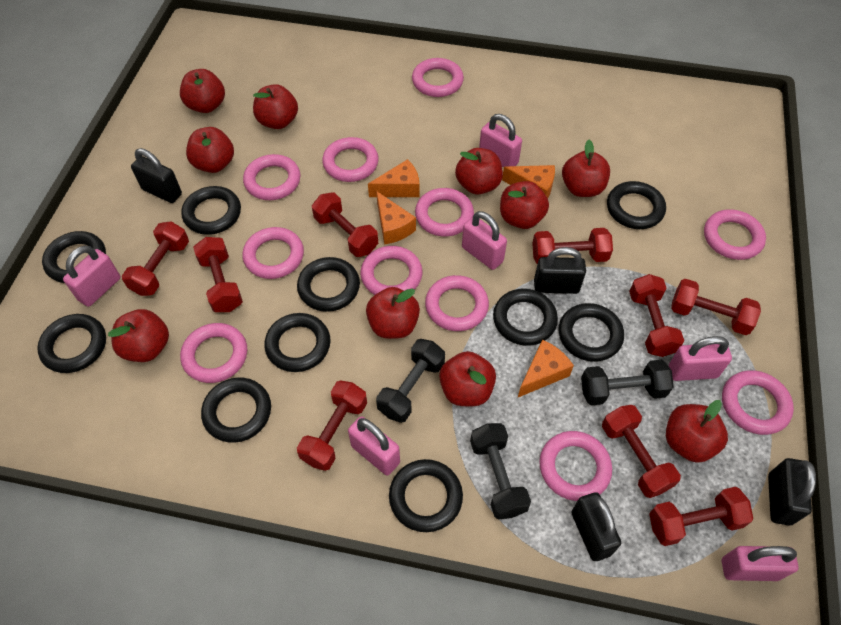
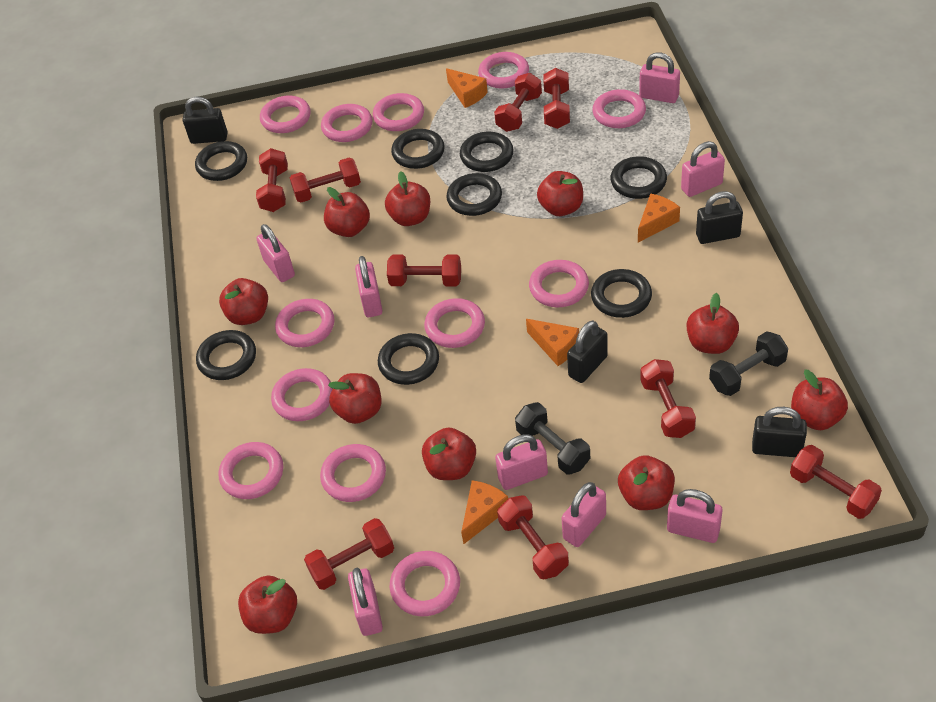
black dumbbell: 3 -> 2
black ring: 10 -> 8
pink padlock: 6 -> 8
pink ring: 11 -> 12

